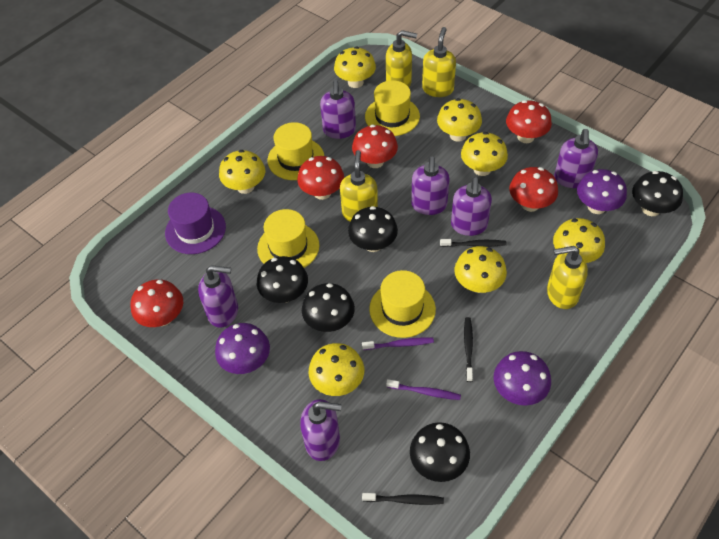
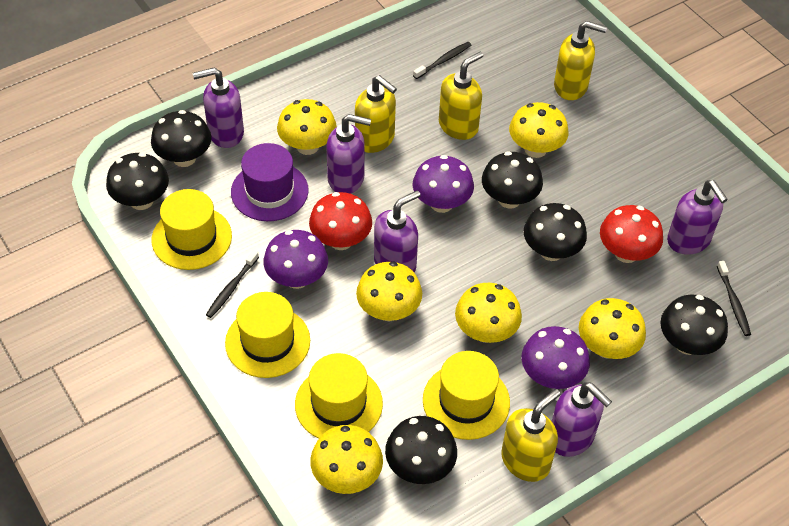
black mushroom: 5 -> 6
purple soap dispenser: 6 -> 5
purple toothbrush: 2 -> 0
red mushroom: 5 -> 2
yellow mushroom: 7 -> 6

